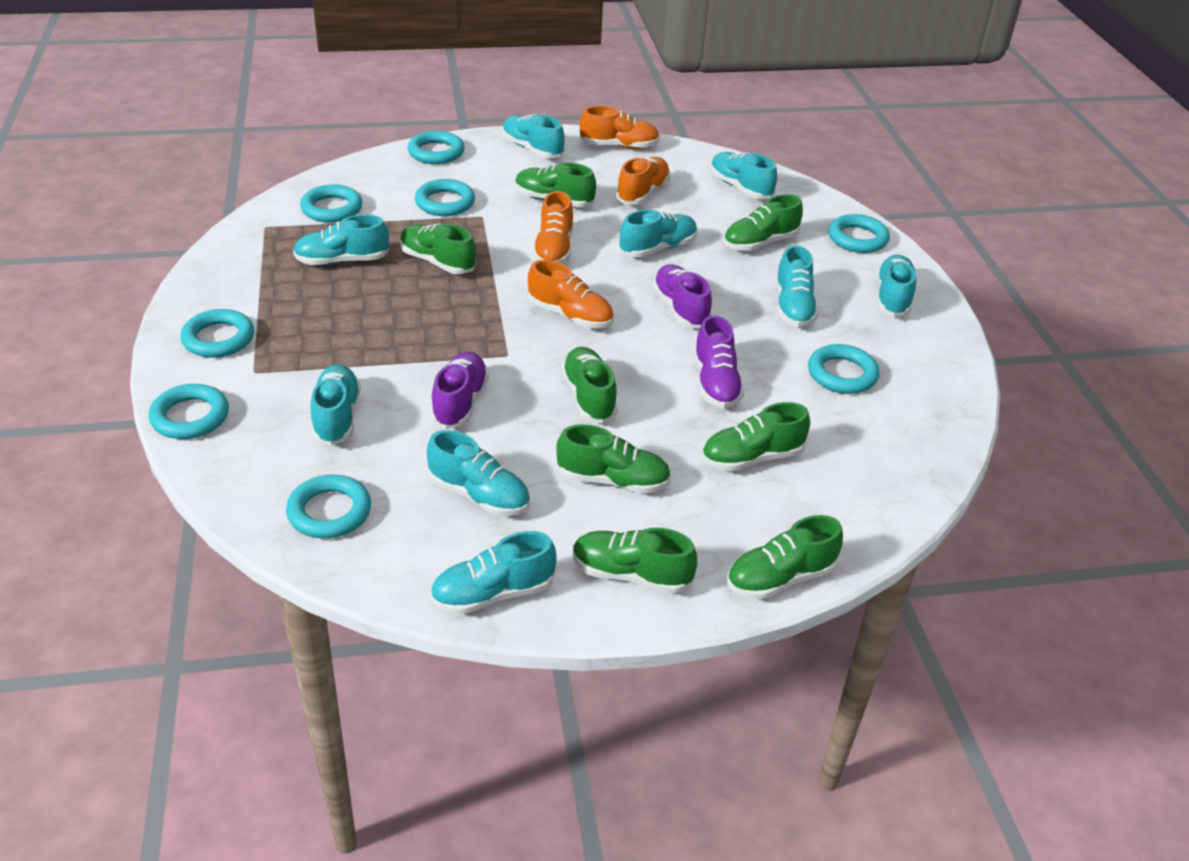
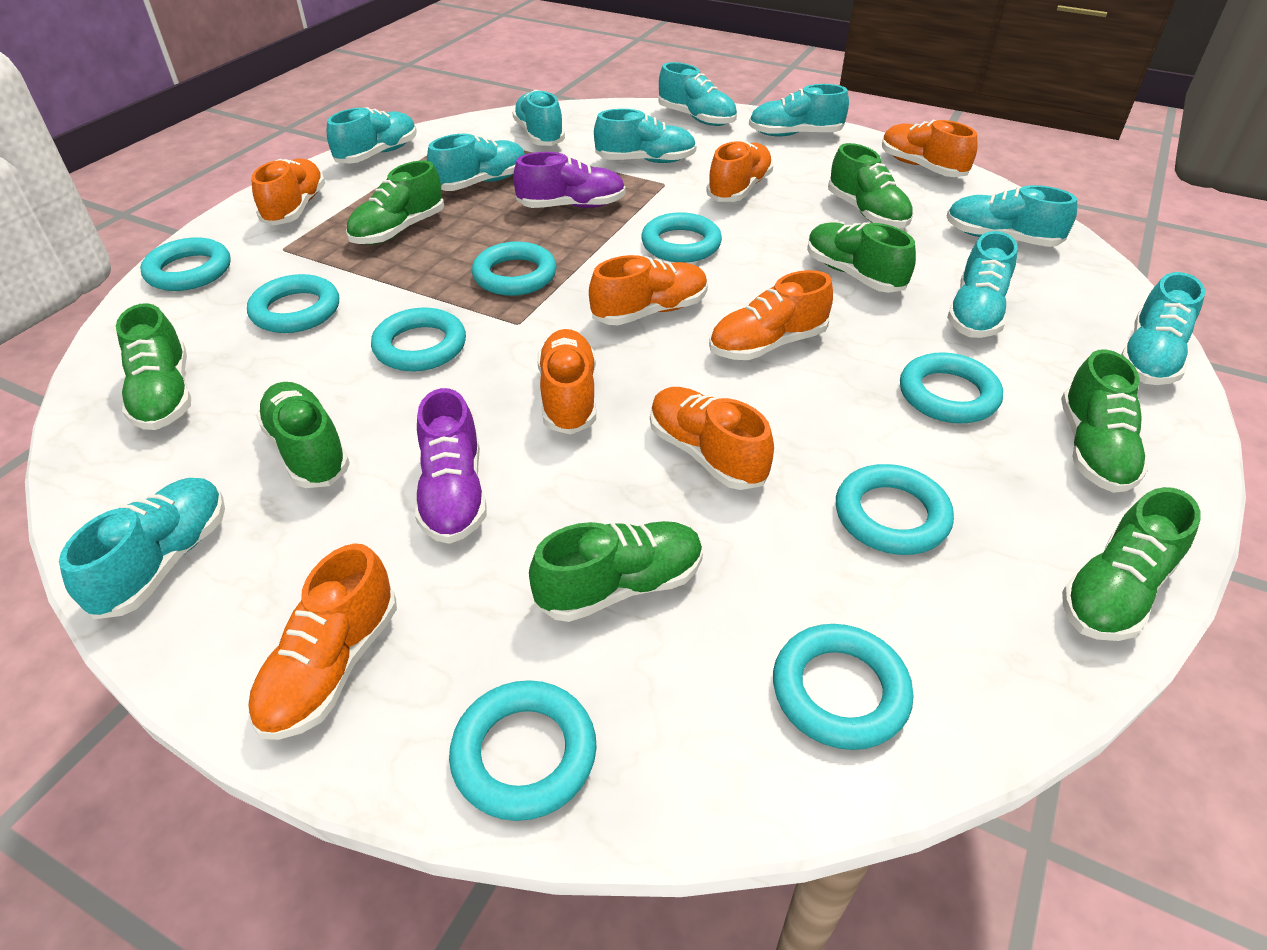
orange shoe: 4 -> 8
purple shoe: 3 -> 2
turquoise ring: 8 -> 9
turquoise shoe: 9 -> 10

